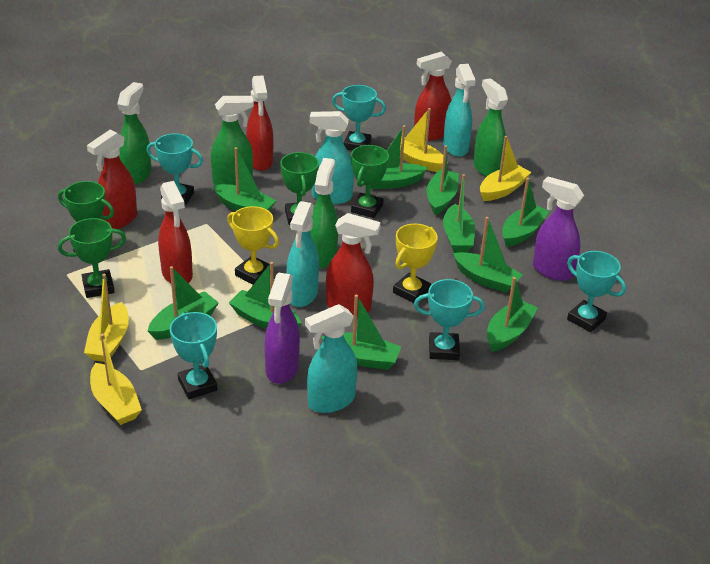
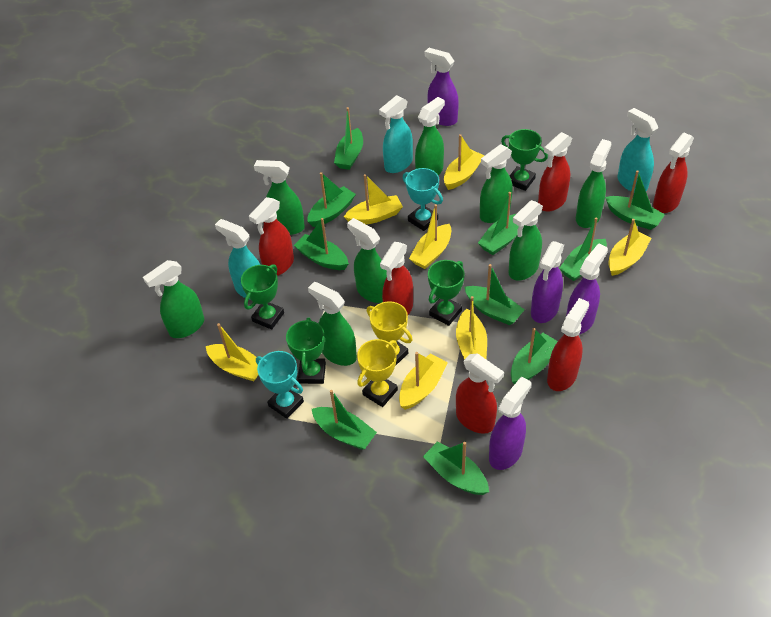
green spray bottle: 4 -> 8
purple spray bottle: 2 -> 4
red spray bottle: 5 -> 6
turquoise spray bottle: 4 -> 3
turquoise trophy: 5 -> 2
yellow boat: 4 -> 7

